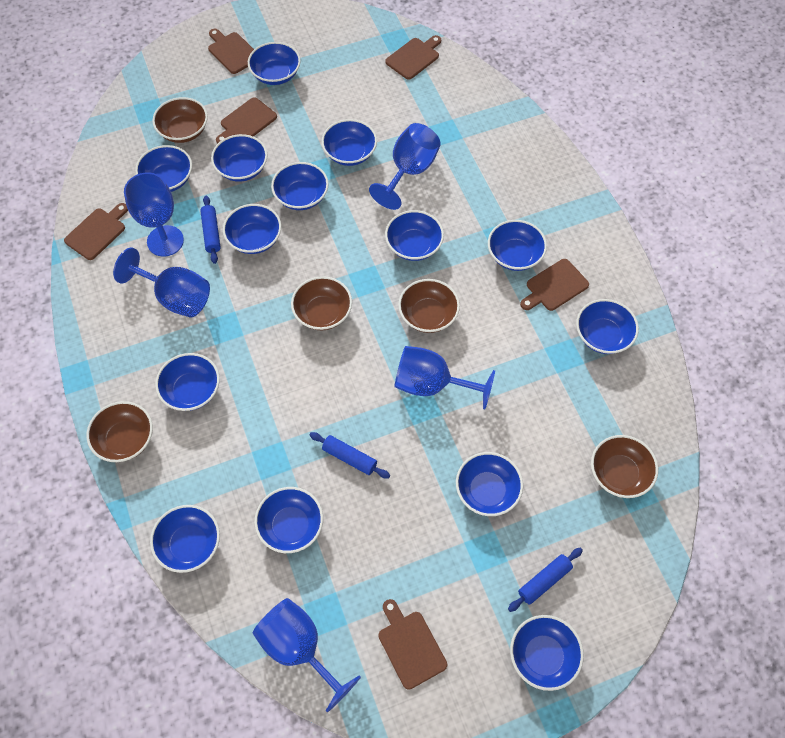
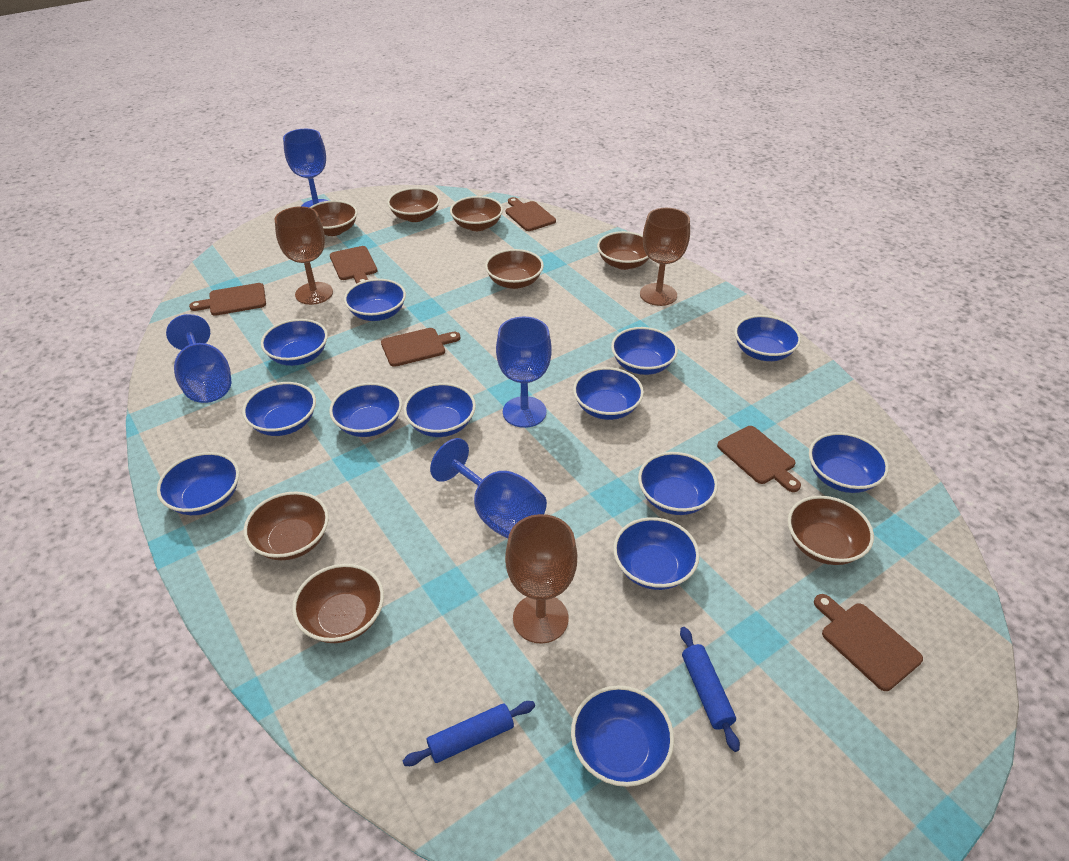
blue bowl: 14 -> 13
blue goblet: 5 -> 4
blue rolling pin: 3 -> 2
brown bowl: 5 -> 8
brown goblet: 0 -> 3

